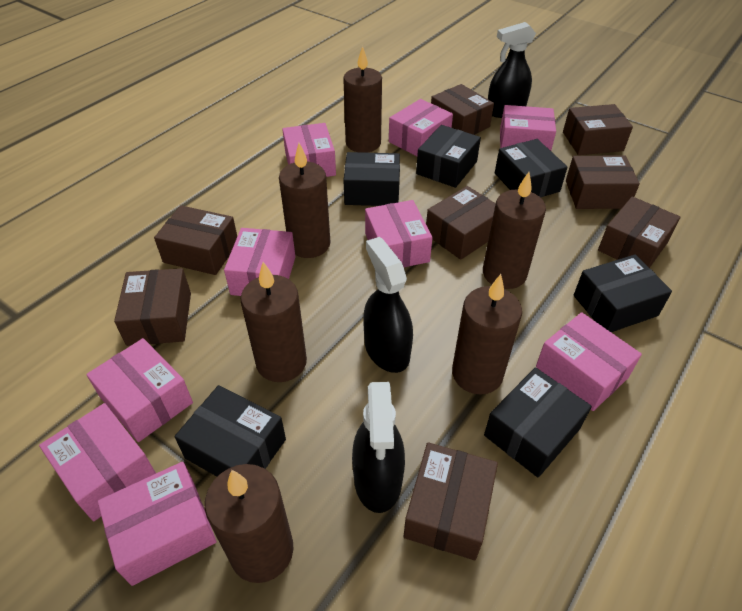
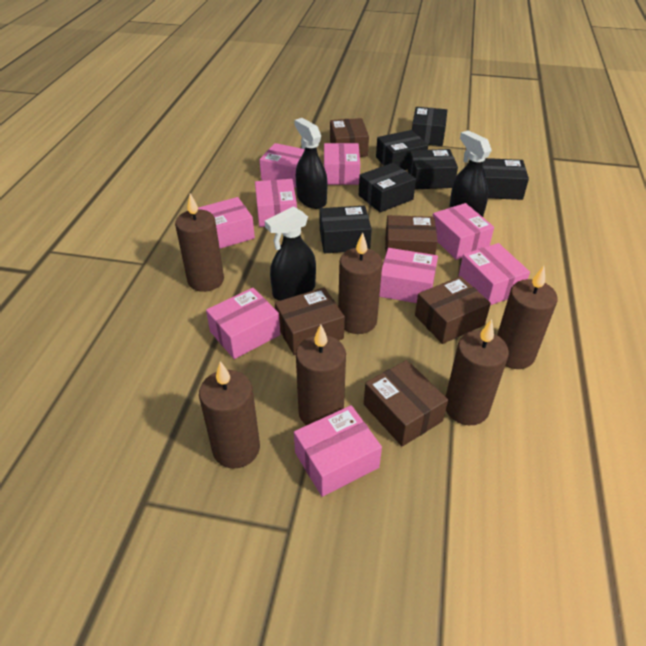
brown box: 8 -> 5

